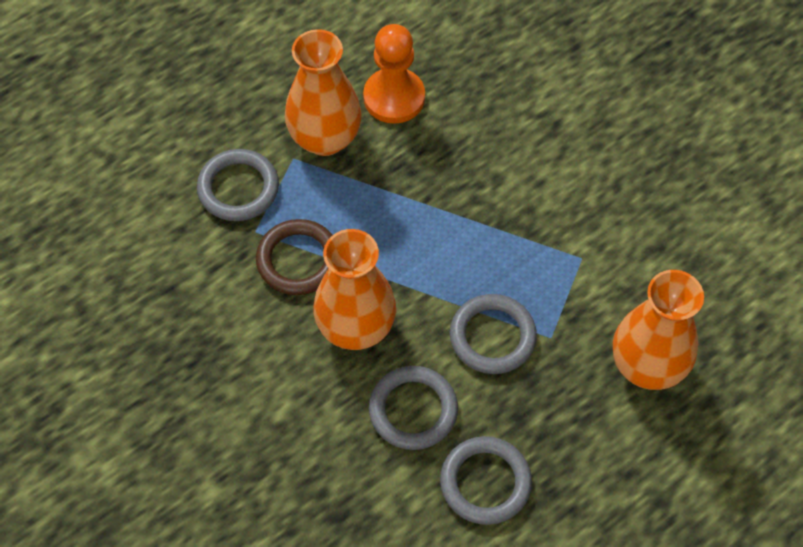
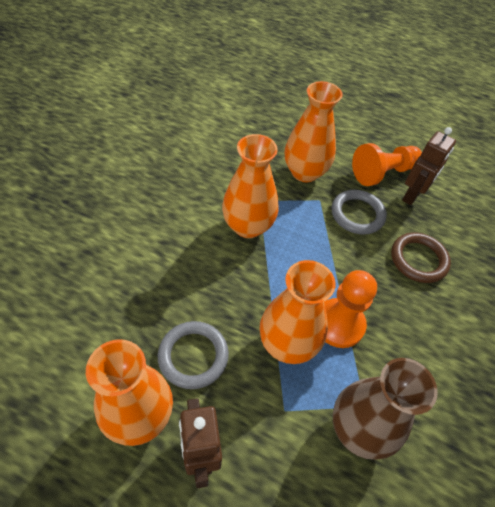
brown robot: 0 -> 2
brown vase: 0 -> 1
grey ring: 4 -> 2
orange pawn: 1 -> 2
orange vase: 3 -> 4

